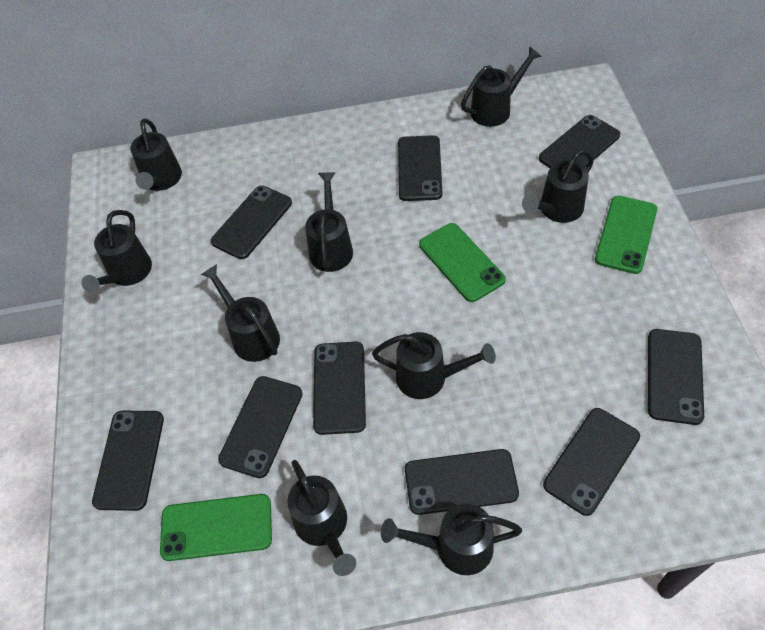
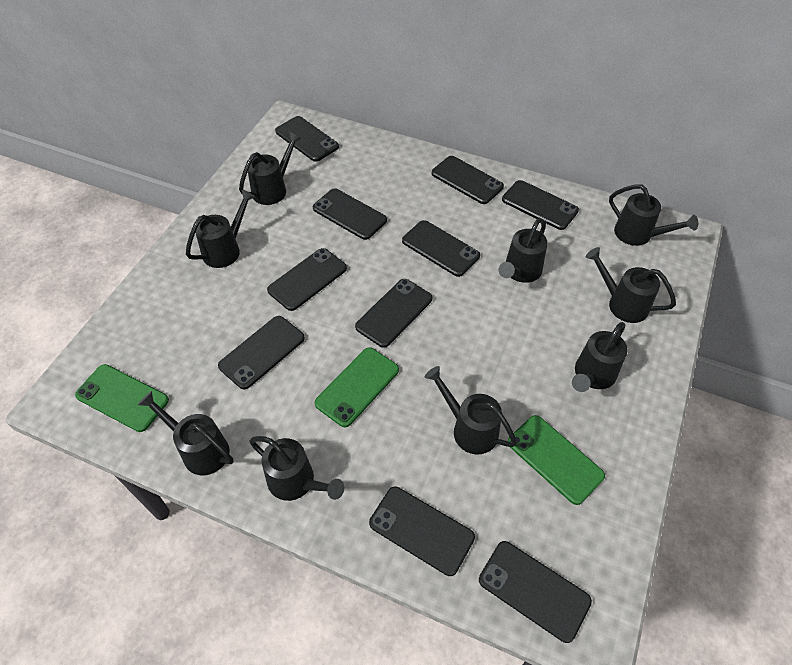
black phone: 9 -> 10

